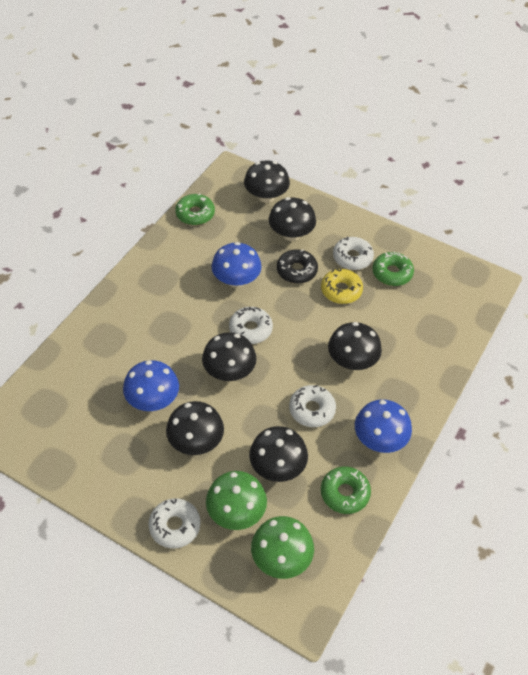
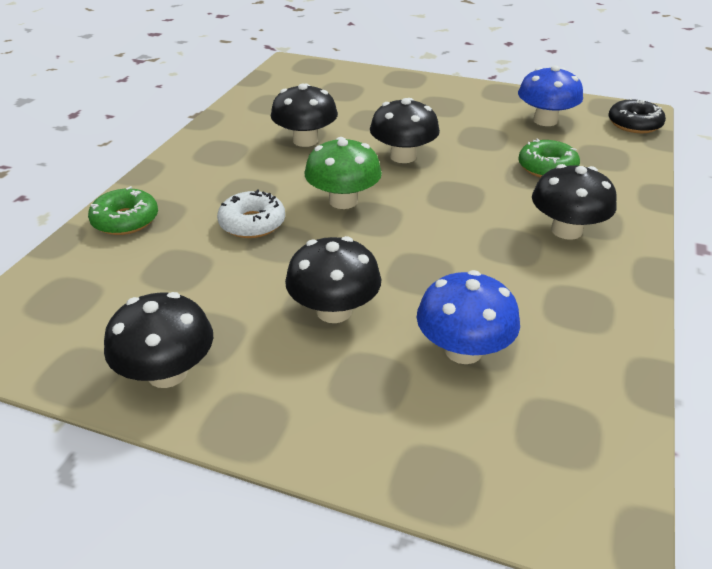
black mushroom: 6 -> 5
blue mushroom: 3 -> 2
green donut: 3 -> 2
green mushroom: 2 -> 1
white donut: 4 -> 1
yellow donut: 1 -> 0

